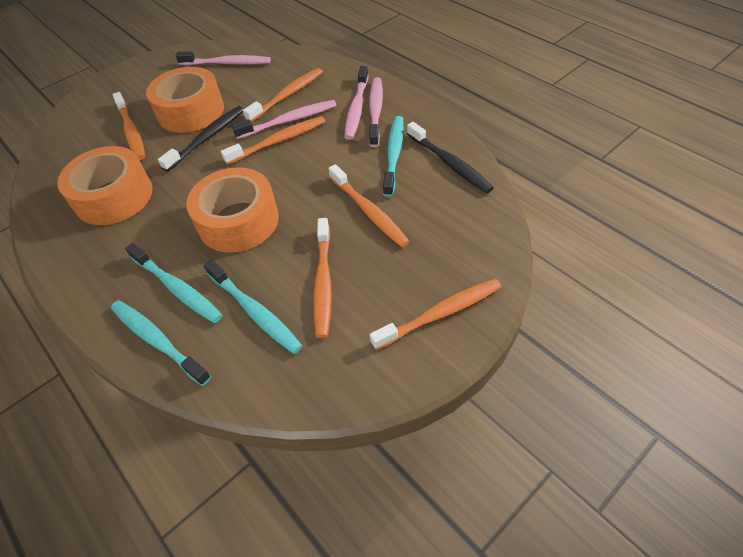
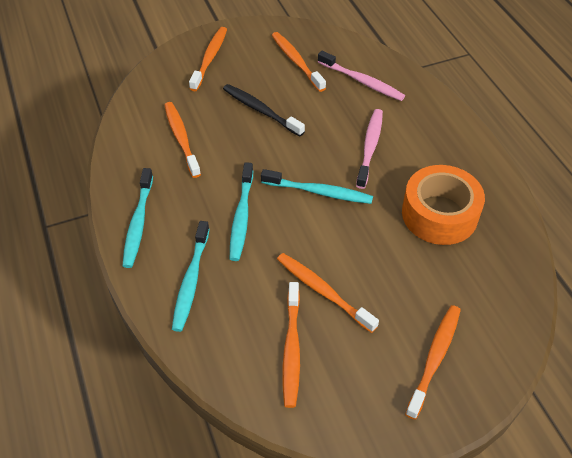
black toothbrush: 2 -> 1
orange tape: 3 -> 1
pink toothbrush: 4 -> 2

